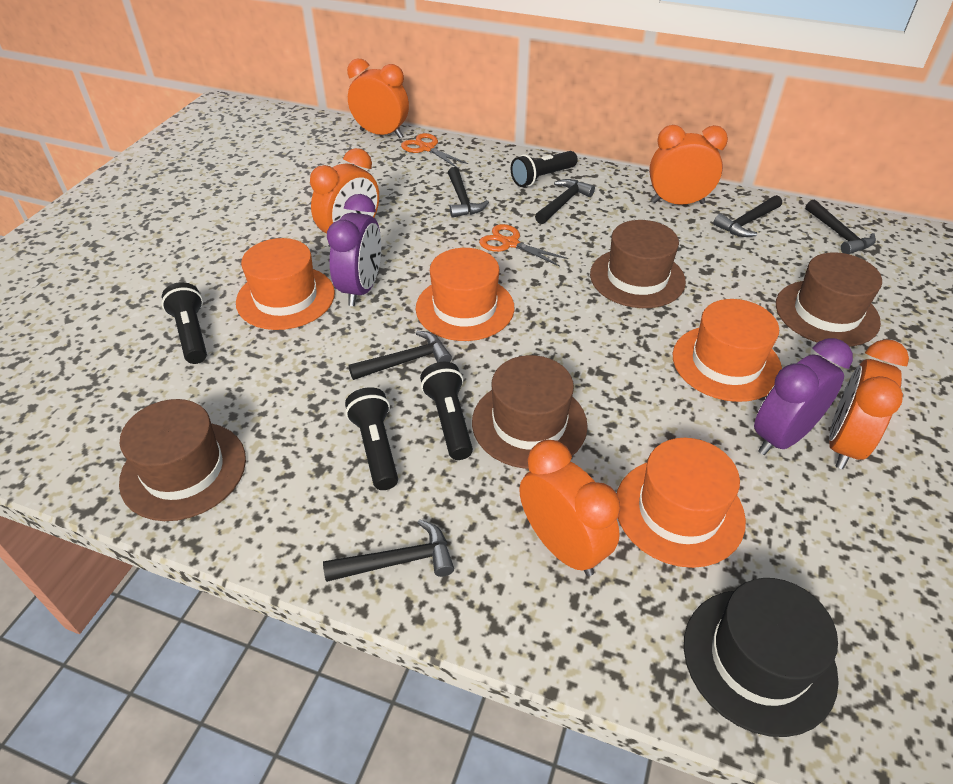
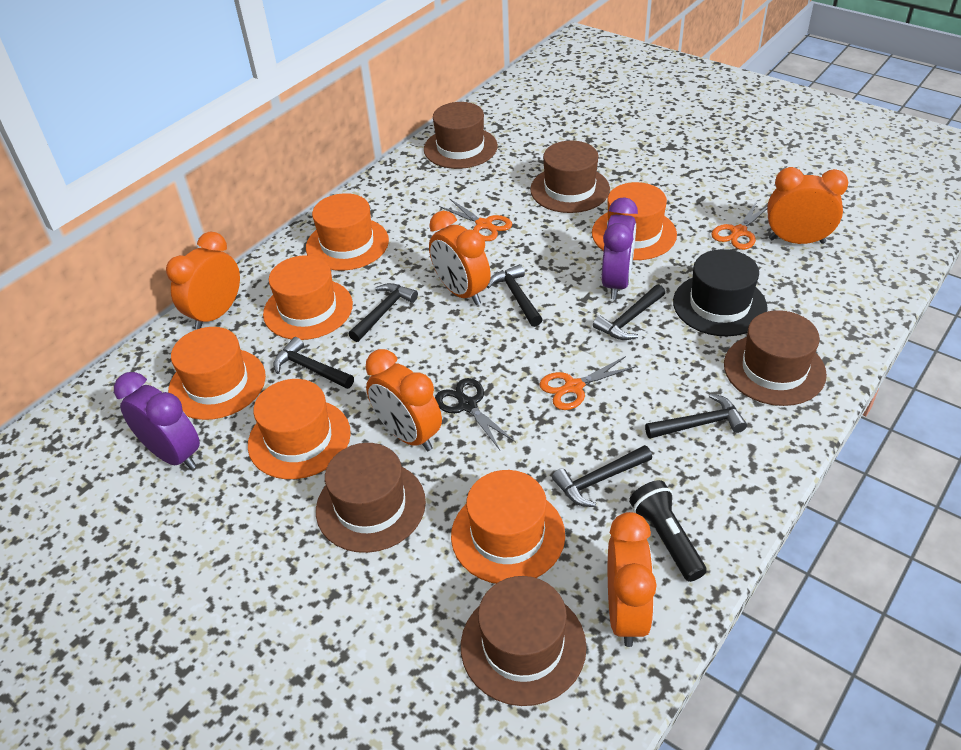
black flashlight: 4 -> 1
black scissors: 0 -> 1
brown hat: 4 -> 5
orange hat: 4 -> 6
orange scissors: 2 -> 3

